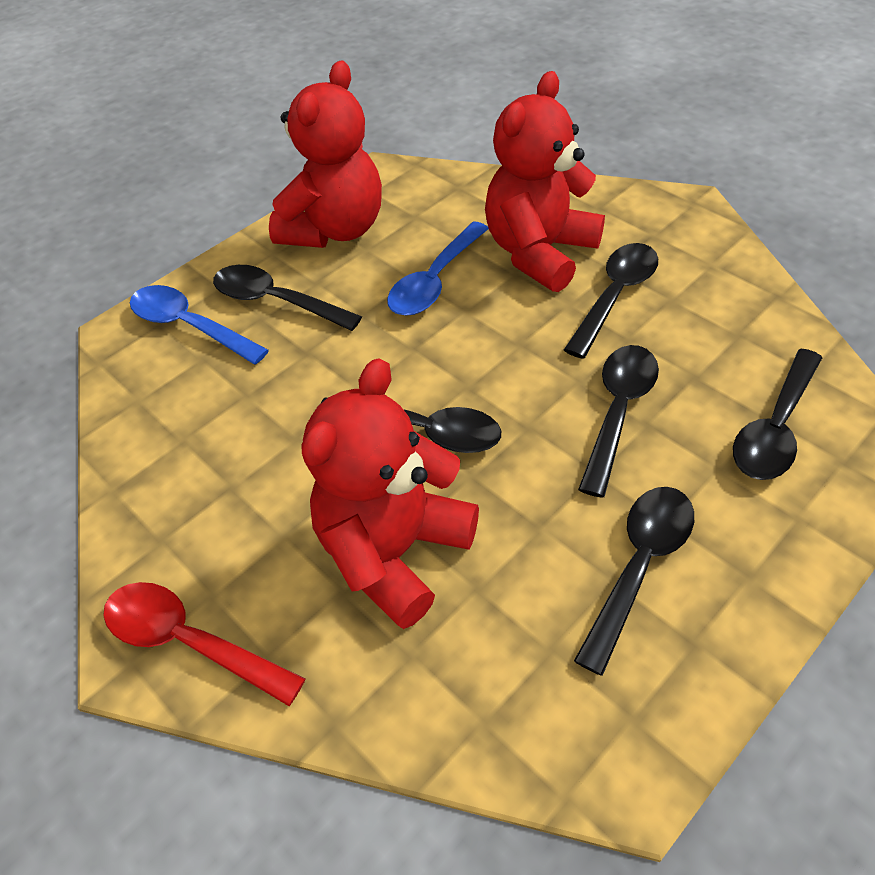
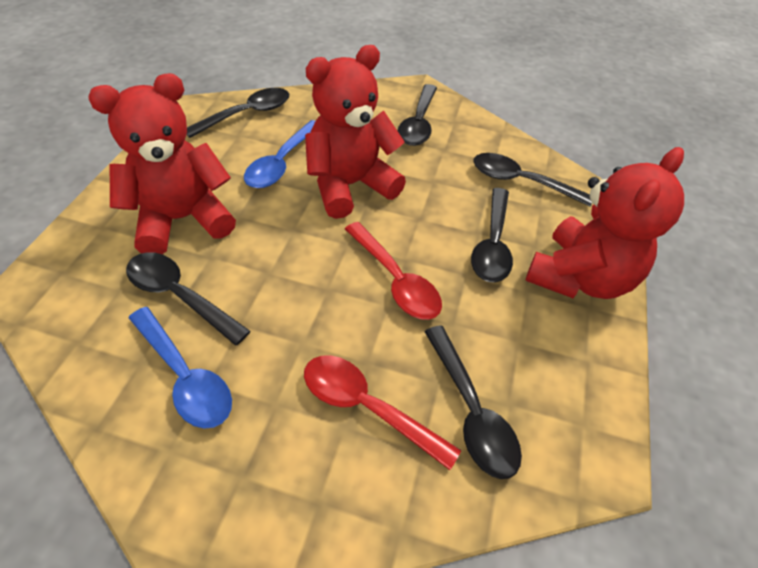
red spoon: 1 -> 2

